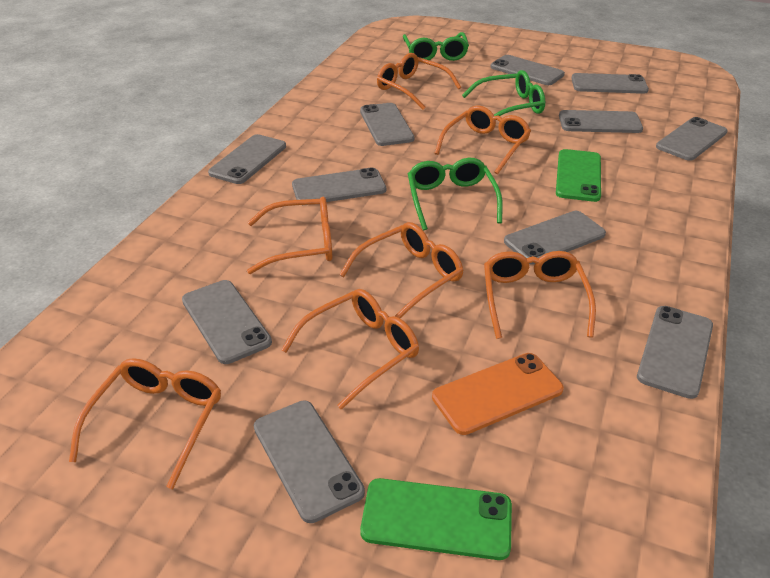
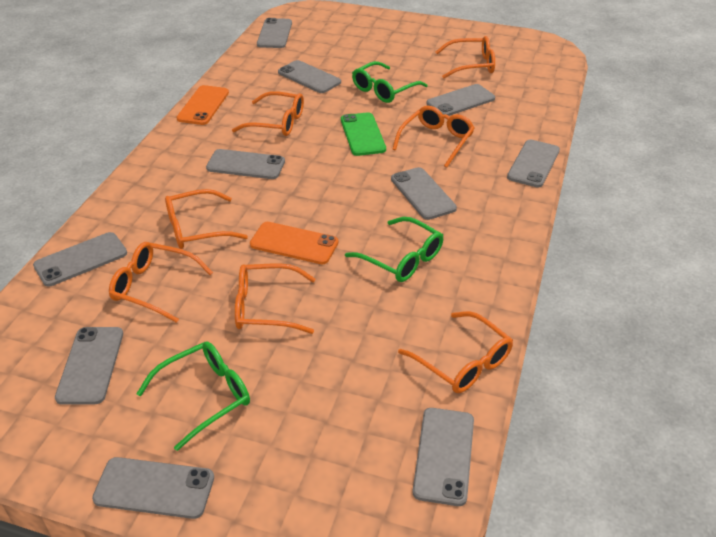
green phone: 2 -> 1
grey phone: 11 -> 10
orange phone: 1 -> 2

